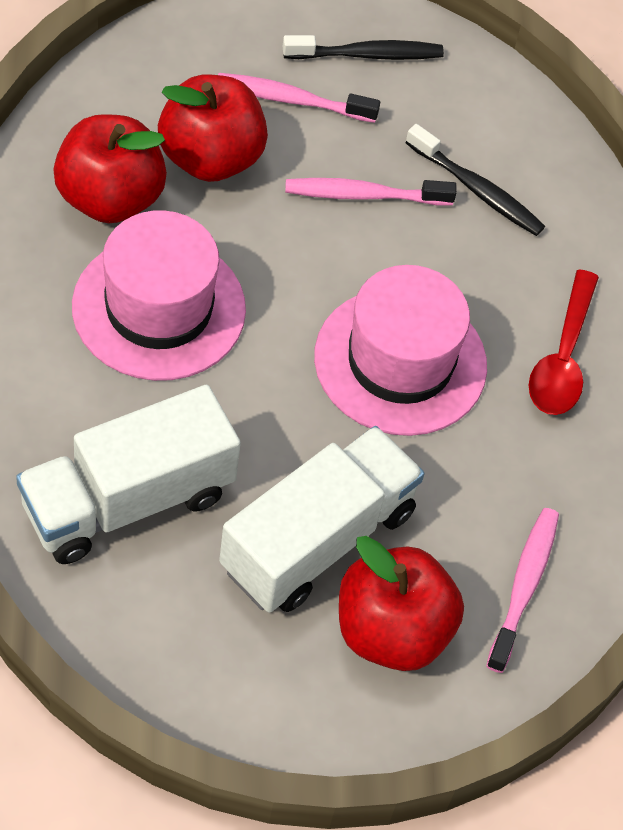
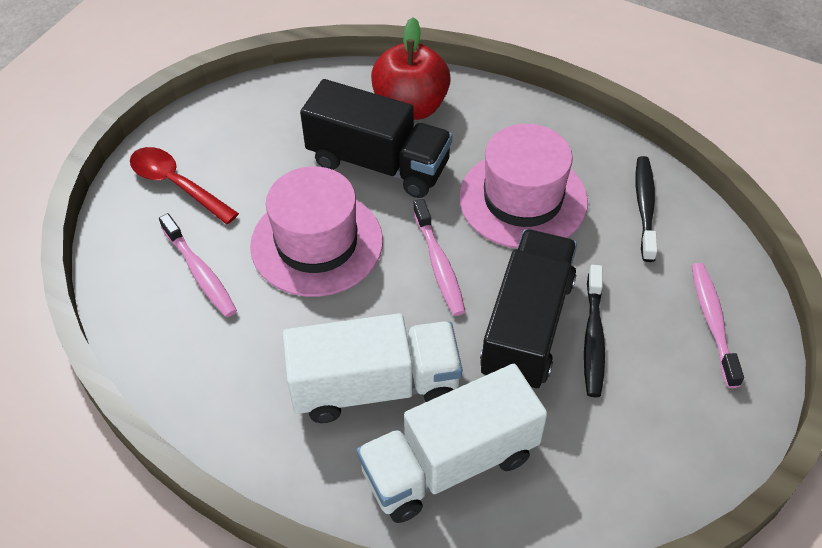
black truck: 0 -> 2
red apple: 3 -> 1

